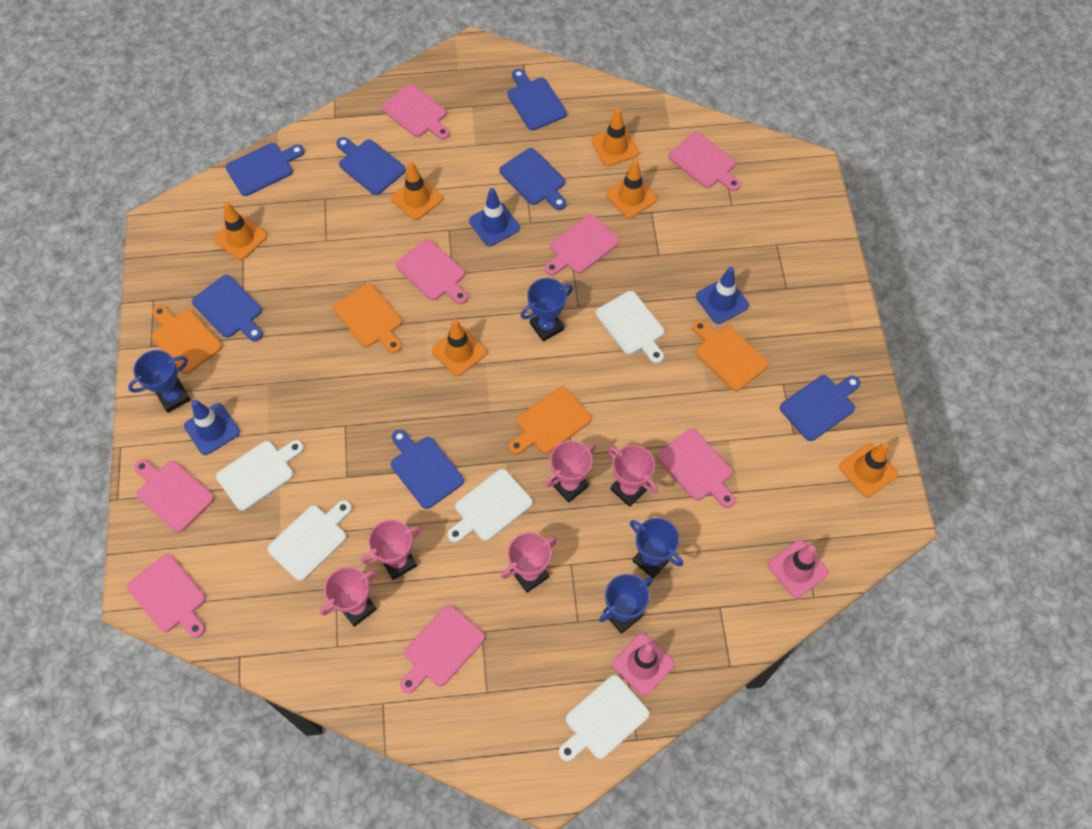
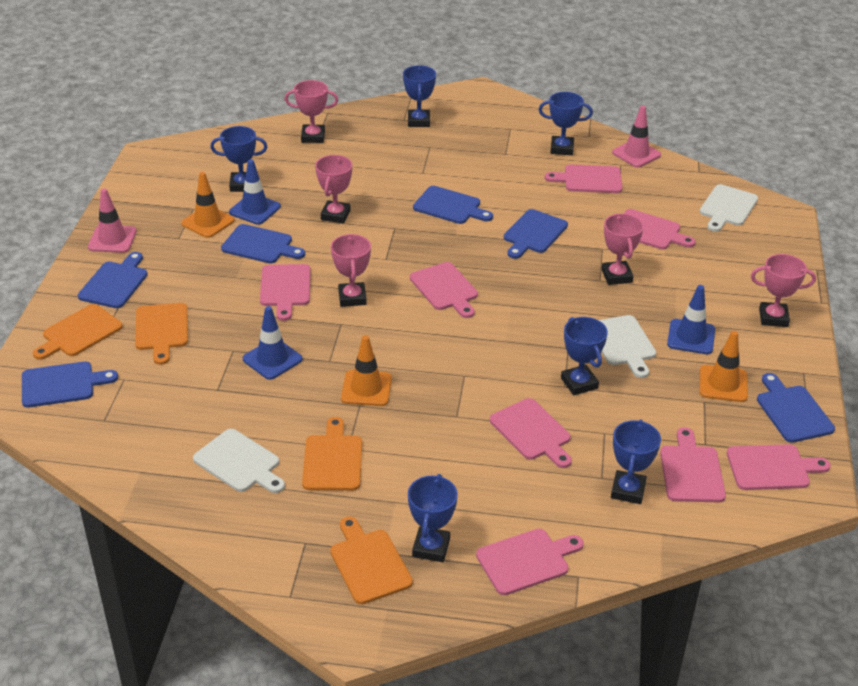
blue cutting board: 7 -> 6
blue trophy: 4 -> 6
orange traffic cone: 6 -> 3
white cutting board: 5 -> 3

